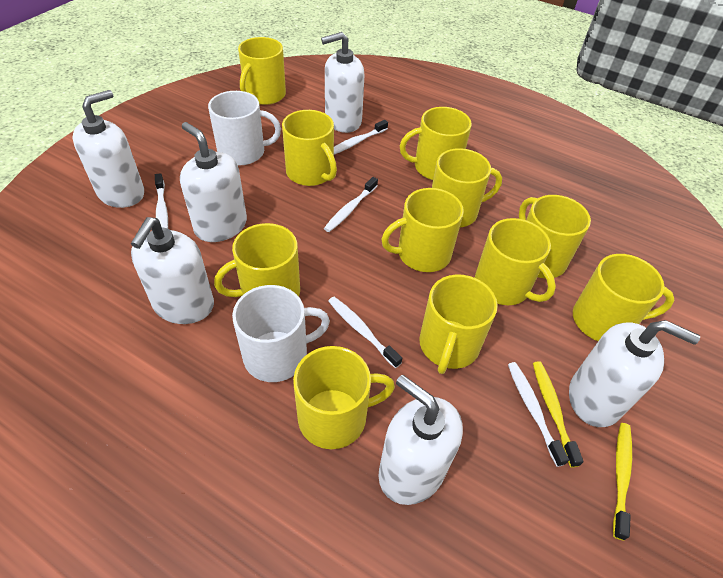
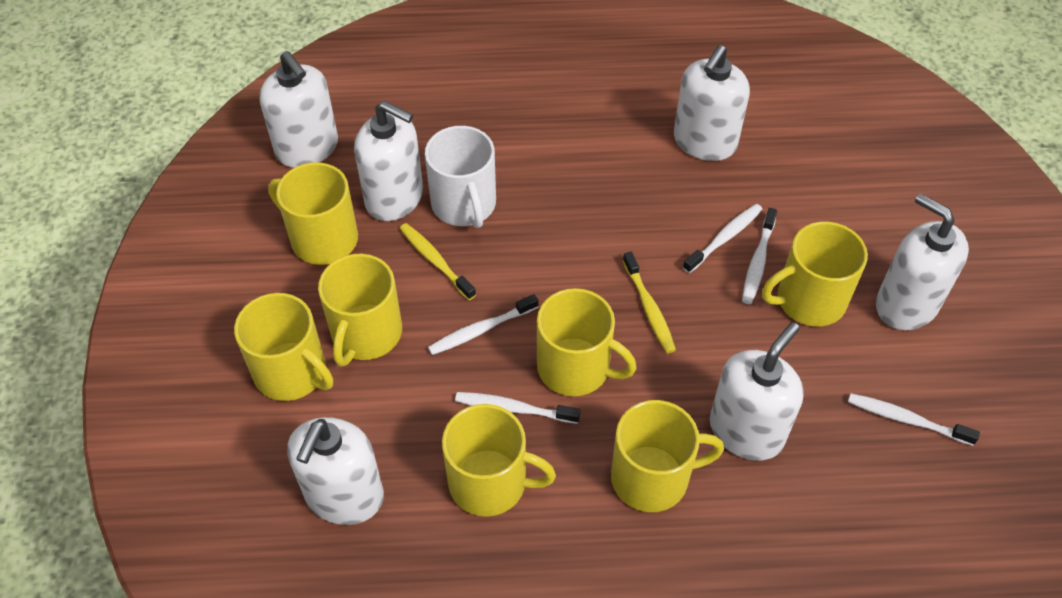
white mug: 2 -> 1
yellow mug: 11 -> 7

